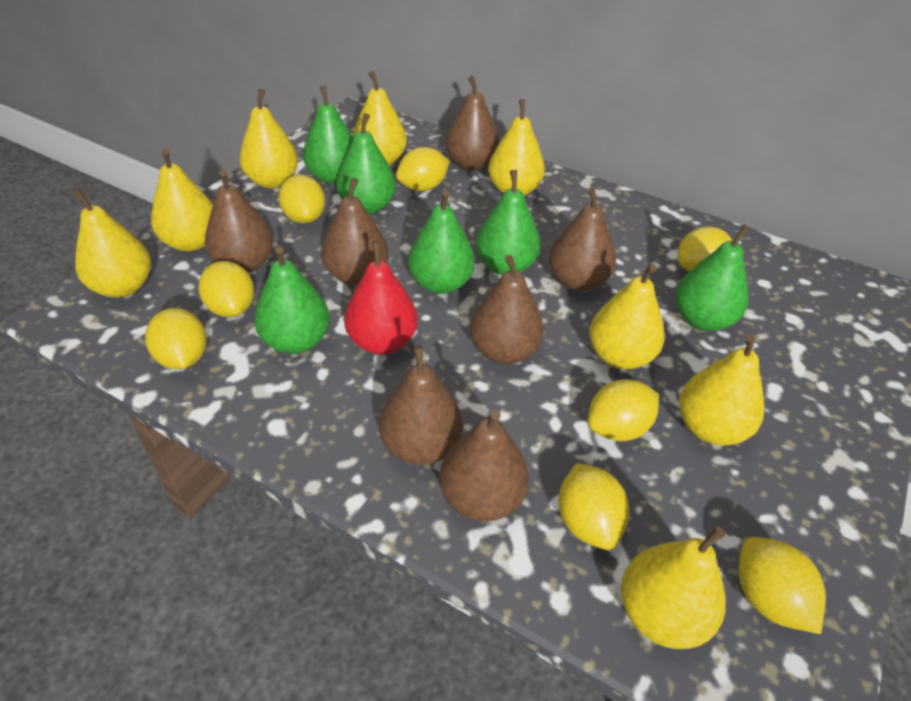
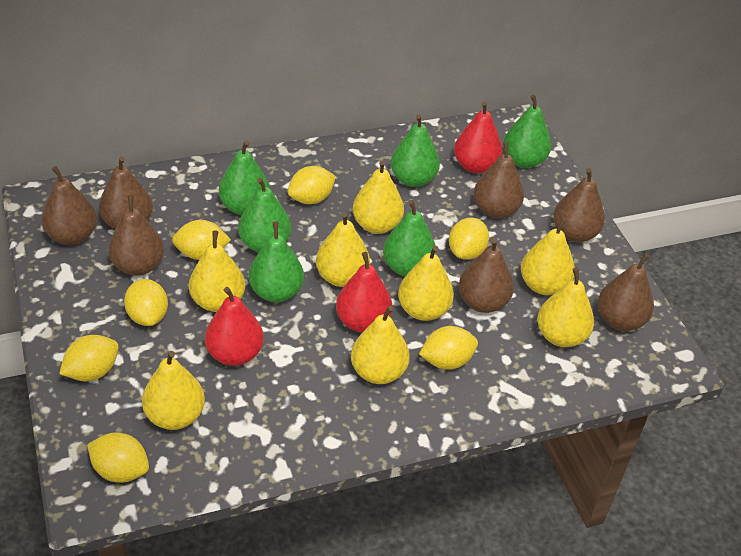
red pear: 1 -> 3
yellow lemon: 8 -> 7

